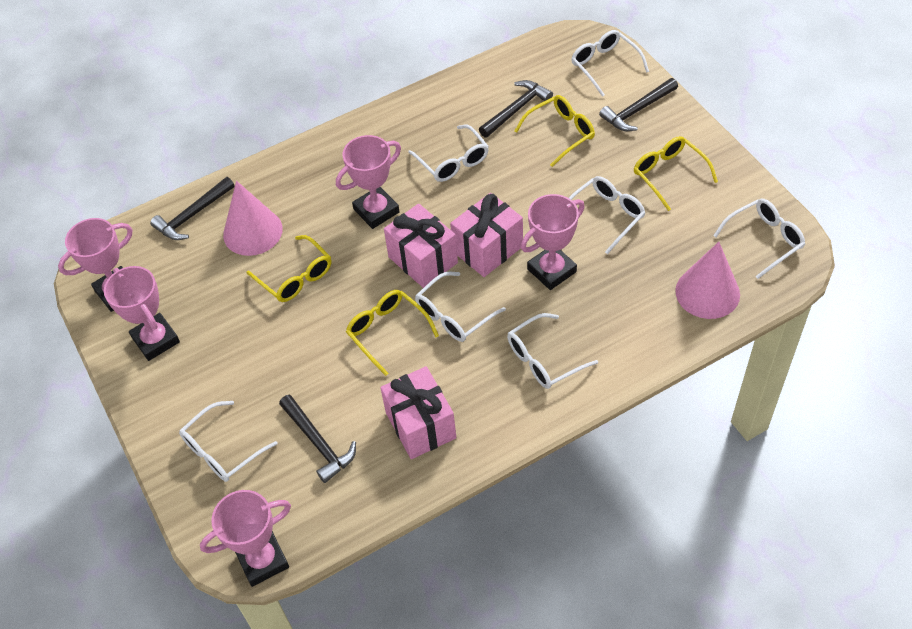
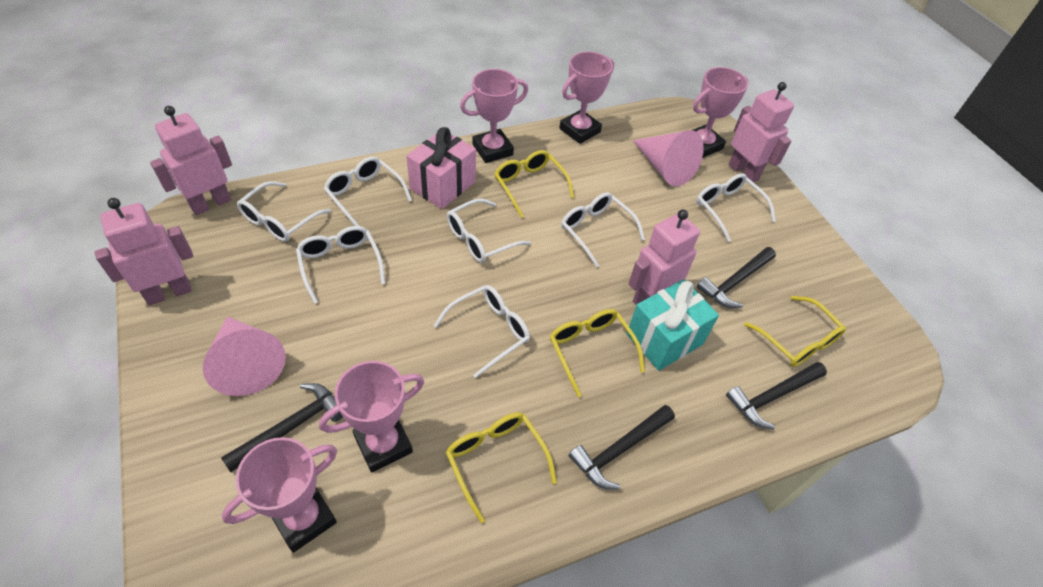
pink gift: 3 -> 1
pink robot: 0 -> 4
turquoise gift: 0 -> 1

